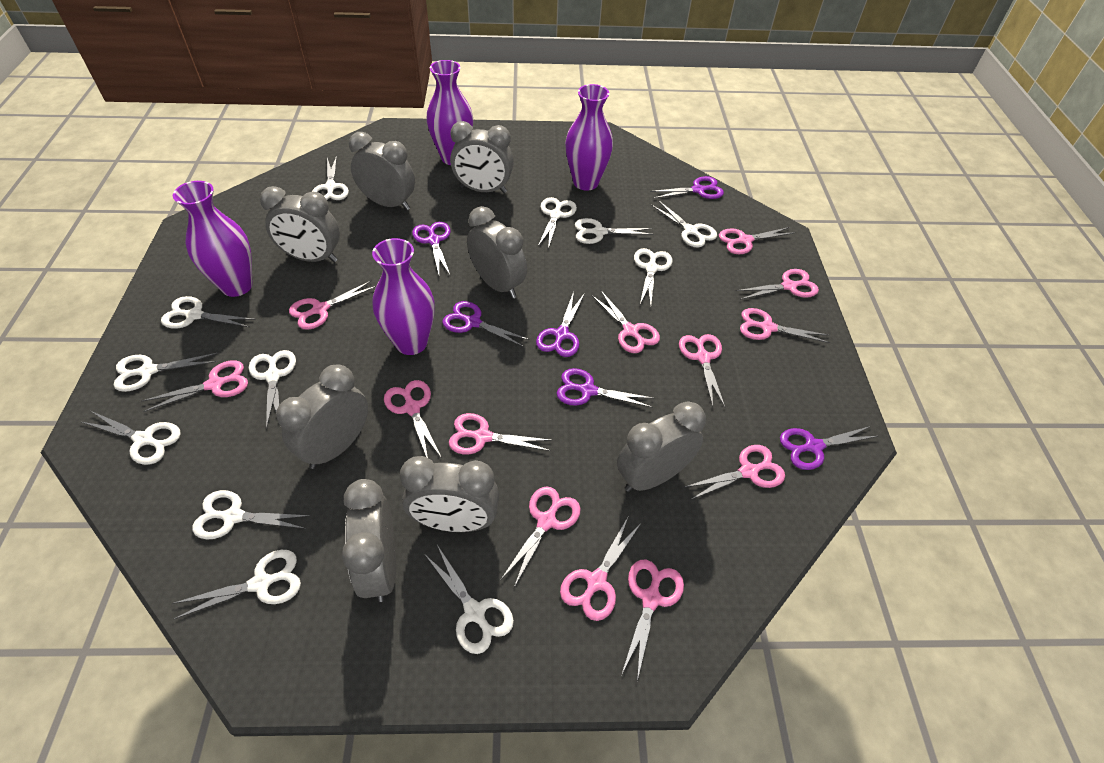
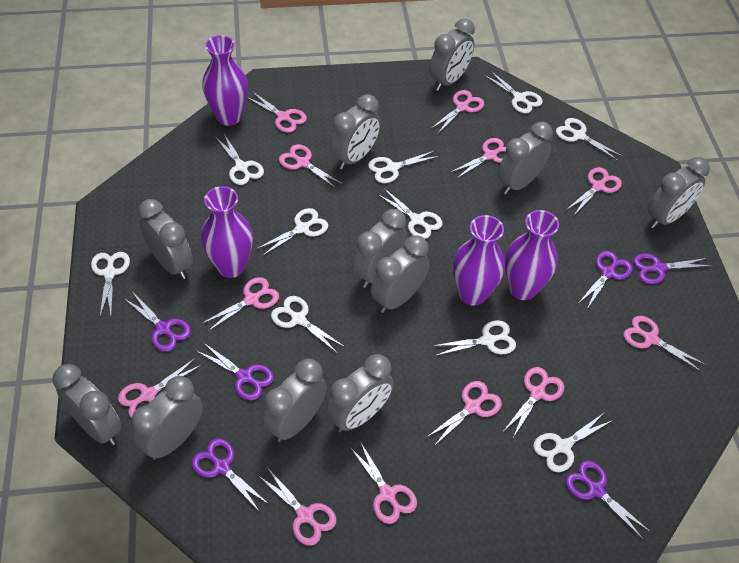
grey clock: 8 -> 11
pink scissors: 13 -> 12
white scissors: 12 -> 10

